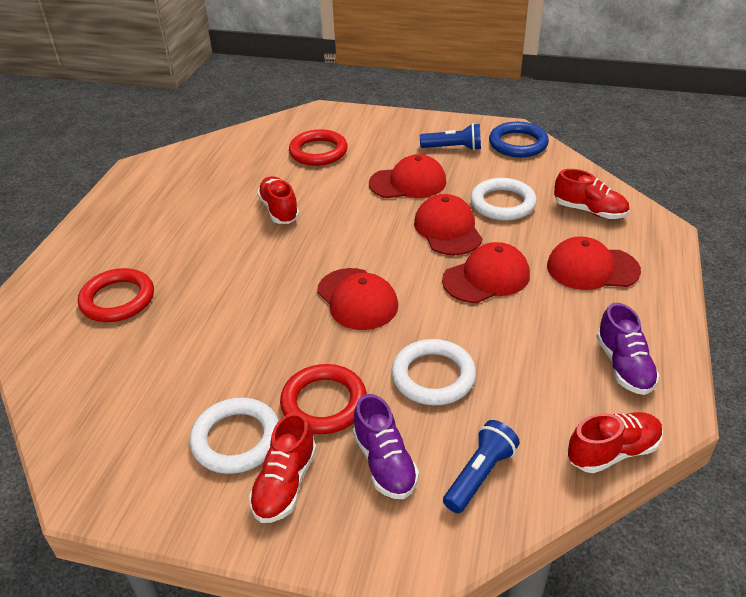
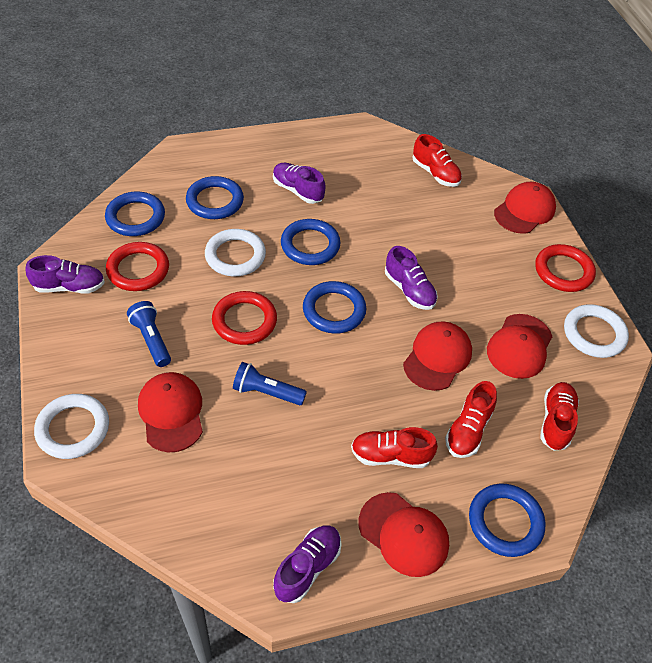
blue ring: 1 -> 5
purple shoe: 2 -> 4

